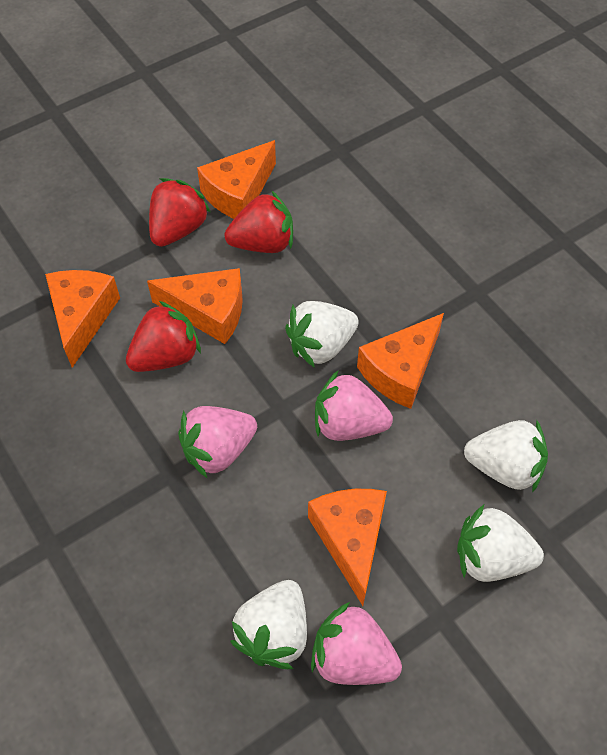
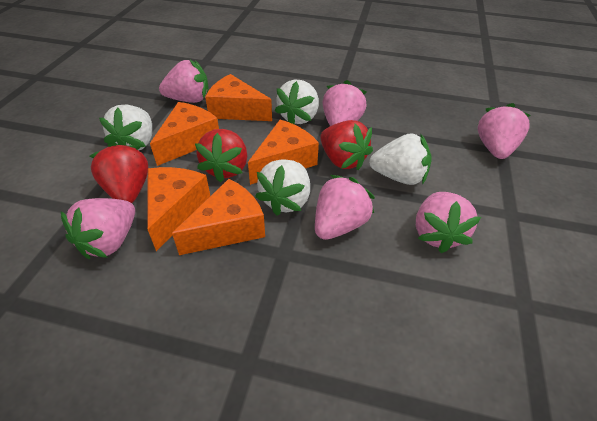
pink strawberry: 3 -> 6

